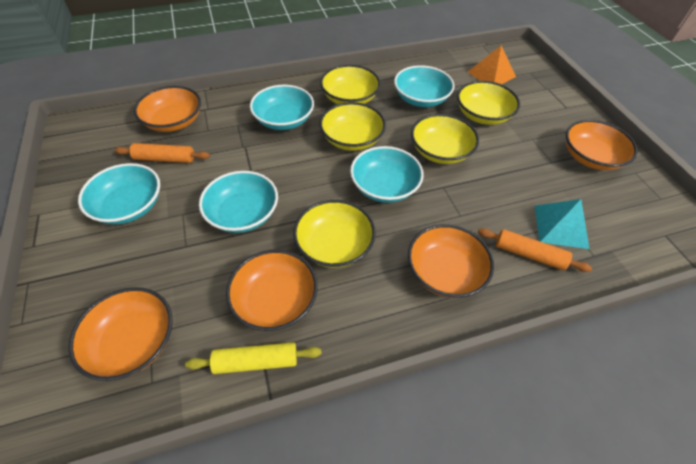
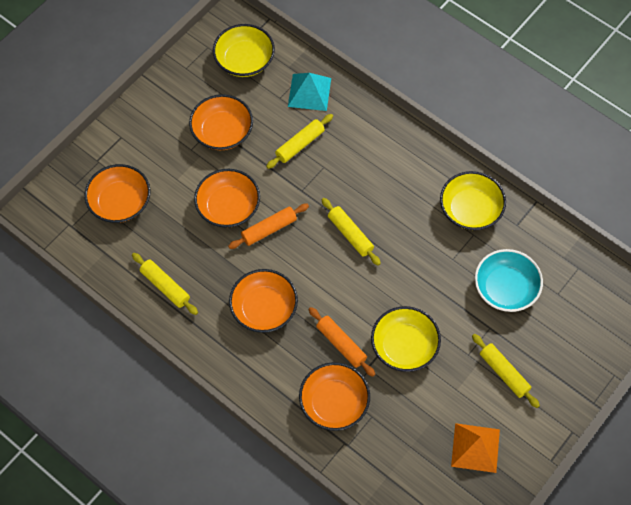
turquoise bowl: 5 -> 1
yellow bowl: 5 -> 3
yellow rolling pin: 1 -> 4

